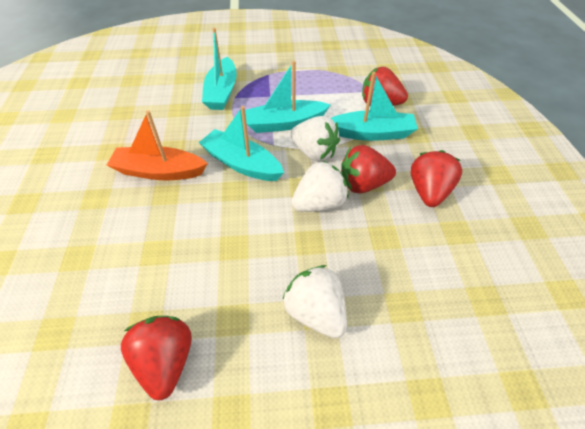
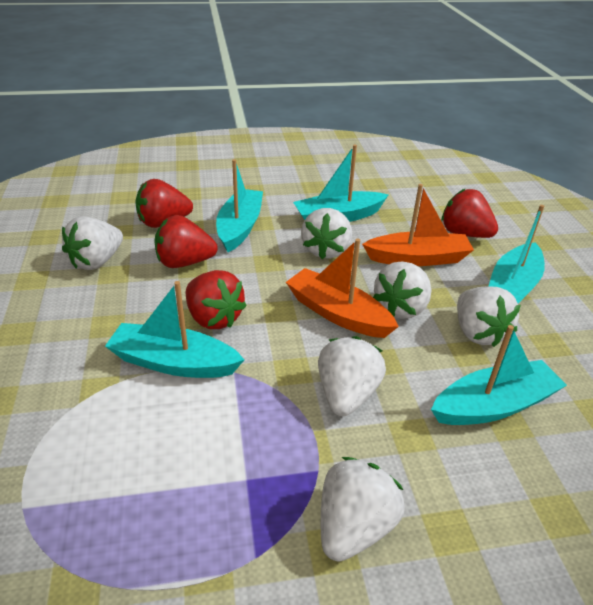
orange boat: 1 -> 2
turquoise boat: 4 -> 5
white strawberry: 3 -> 6

